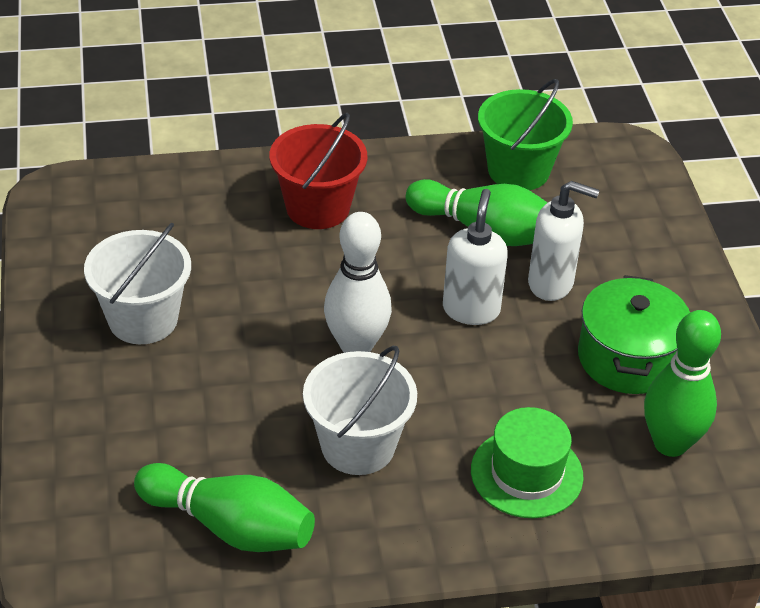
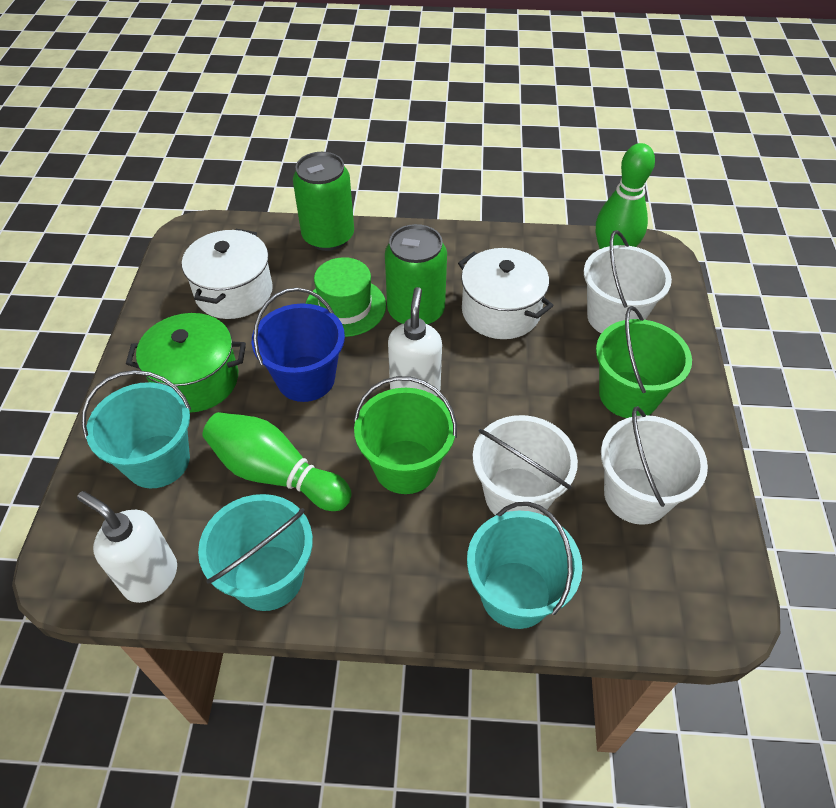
blue bucket: 0 -> 1
green bowling pin: 3 -> 2
green bucket: 1 -> 2
green can: 0 -> 2
red bucket: 1 -> 0
turquoise bucket: 0 -> 3
white bowling pin: 1 -> 0
white bucket: 2 -> 3
white pot: 0 -> 2

